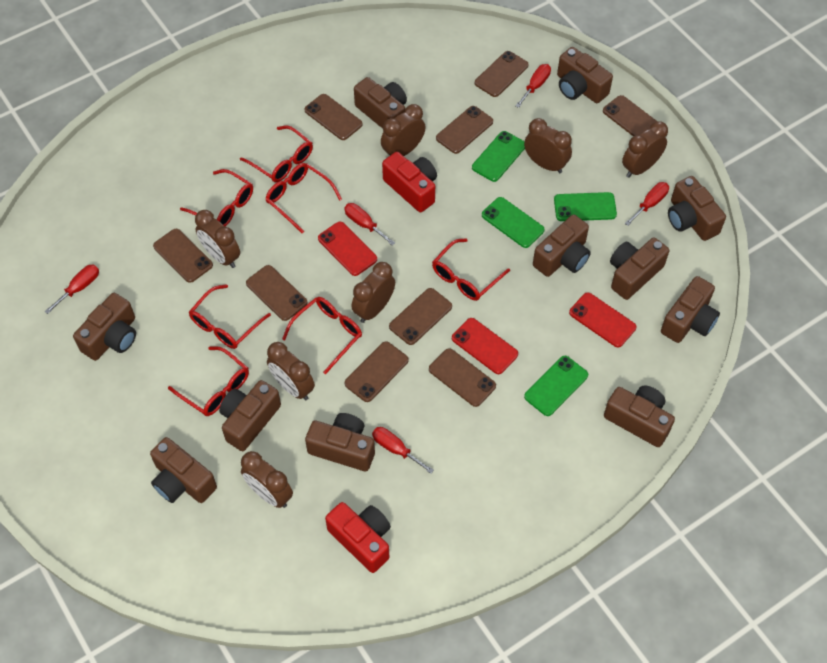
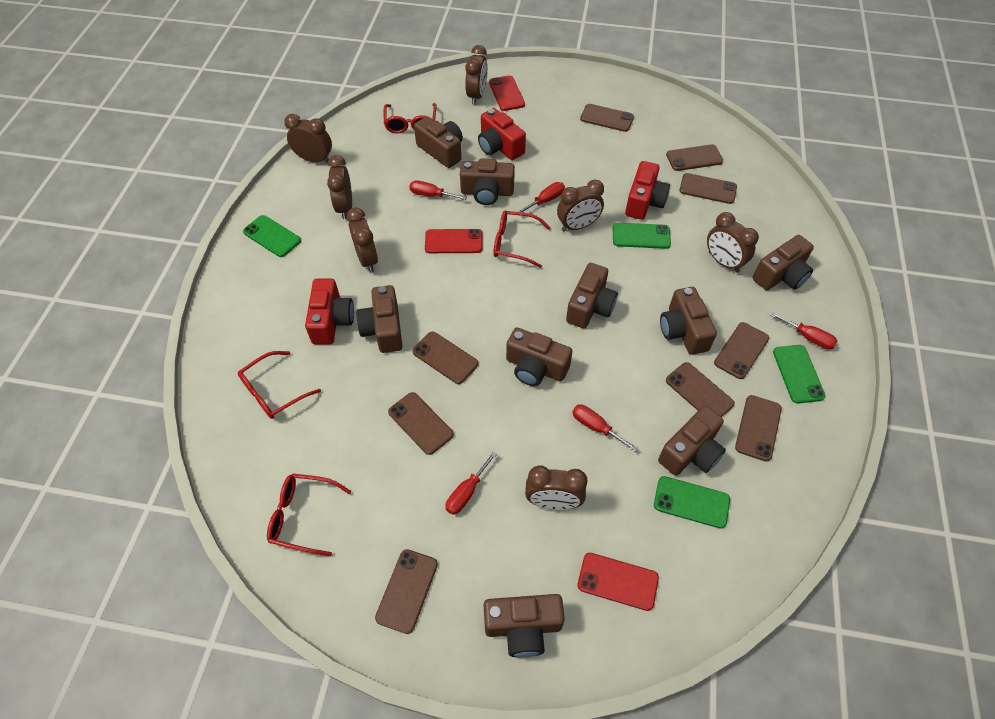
brown camera: 11 -> 9
red camera: 2 -> 3
red glasses: 7 -> 4

